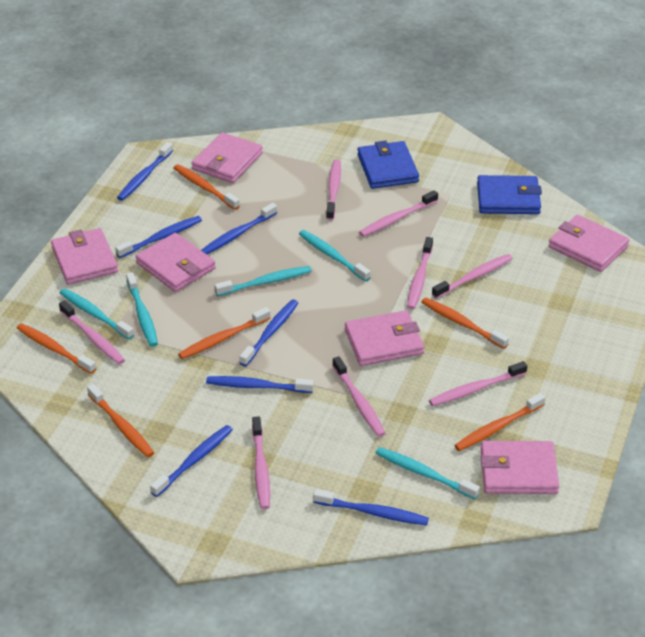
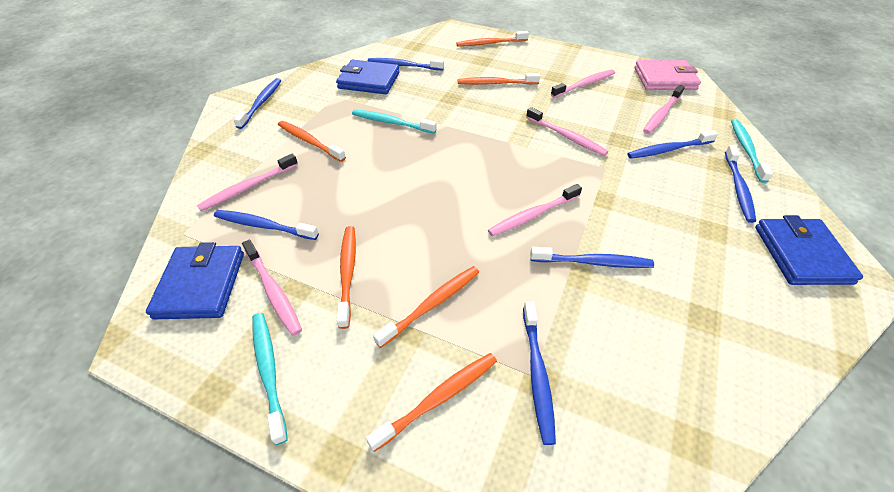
blue wallet: 2 -> 3
pink toothbrush: 8 -> 6
pink wallet: 6 -> 1
turquoise toothbrush: 5 -> 3

